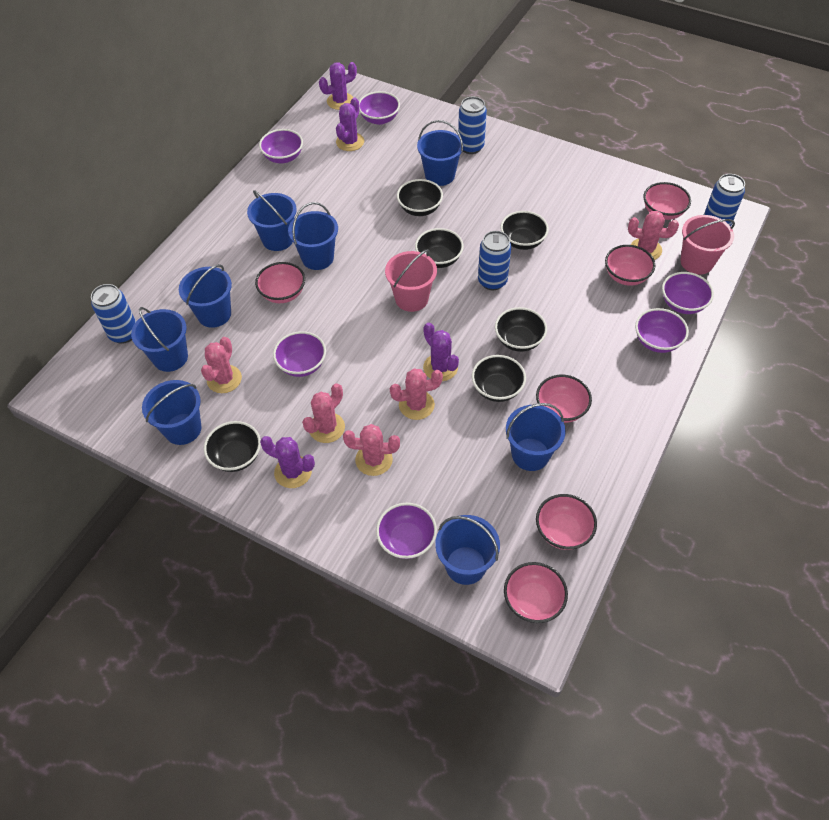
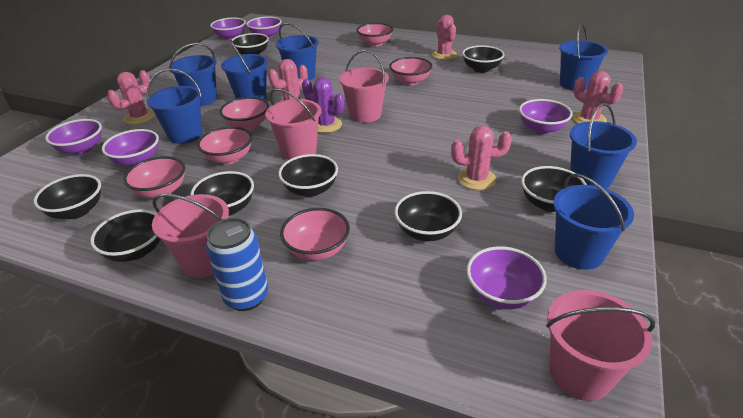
black bowl: 6 -> 8
blue bucket: 8 -> 7
blue can: 4 -> 1
pink bucket: 2 -> 4
purple cactus: 4 -> 1

